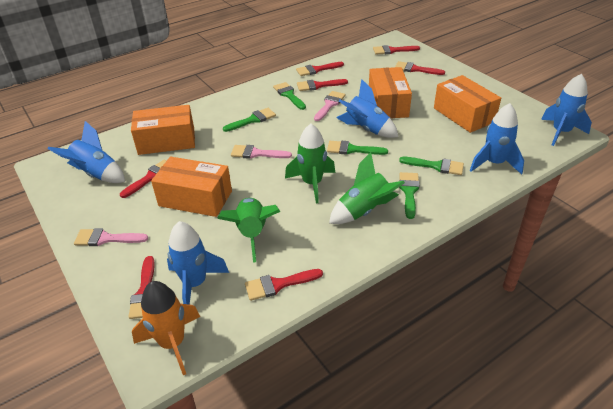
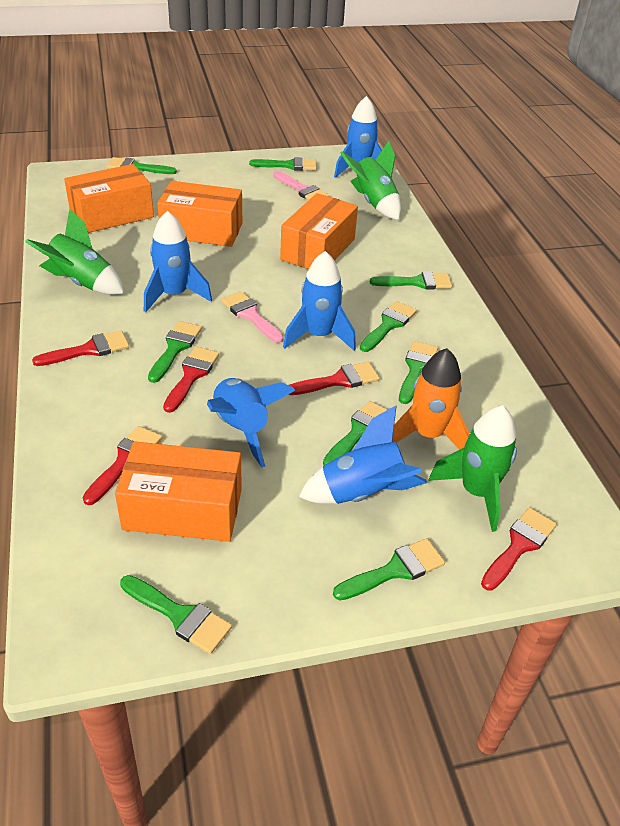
green brush: 5 -> 9
pink brush: 3 -> 2
red brush: 7 -> 5

